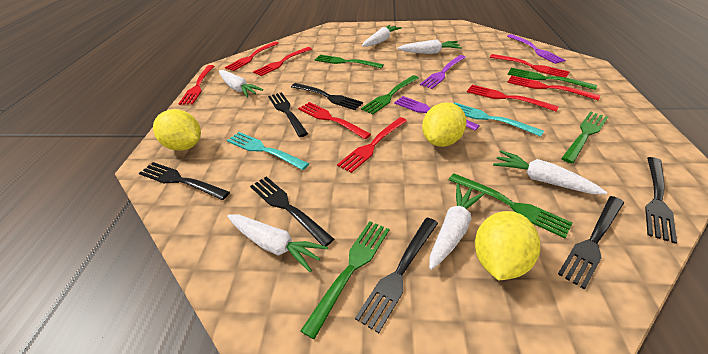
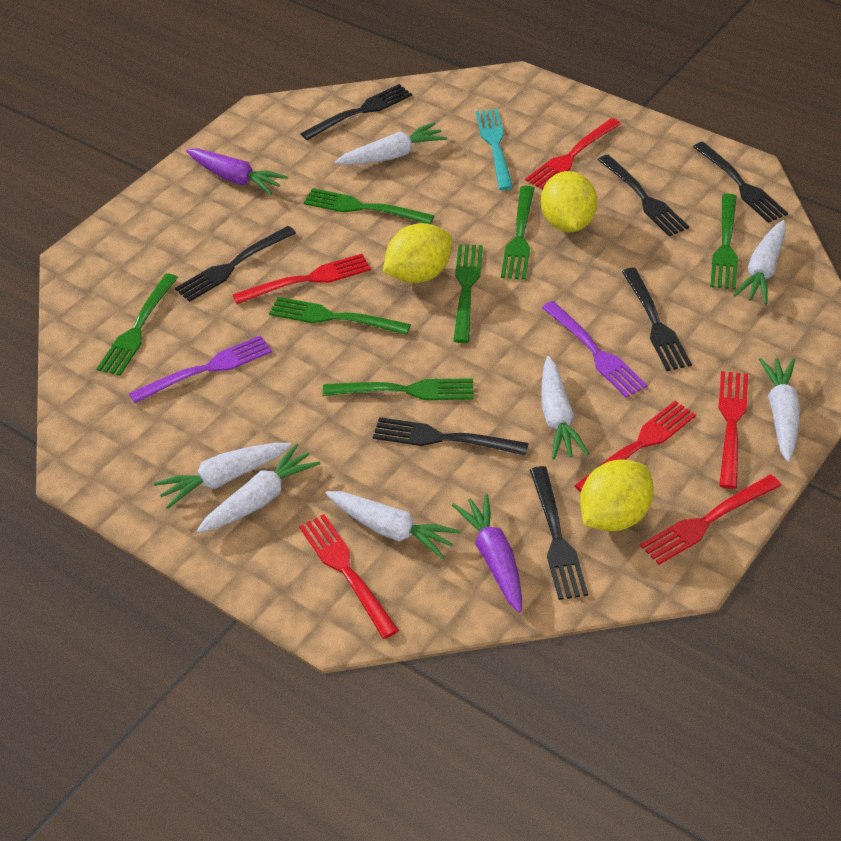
green fork: 6 -> 7
purple carrot: 0 -> 2
purple fork: 3 -> 2
red fork: 8 -> 6
turquoise fork: 2 -> 1
white carrot: 6 -> 7

